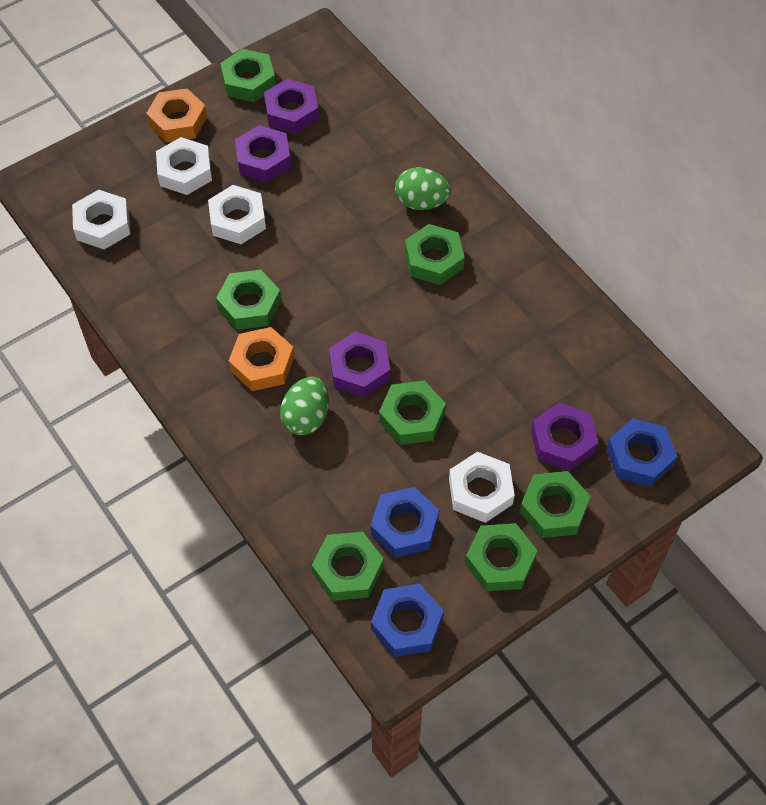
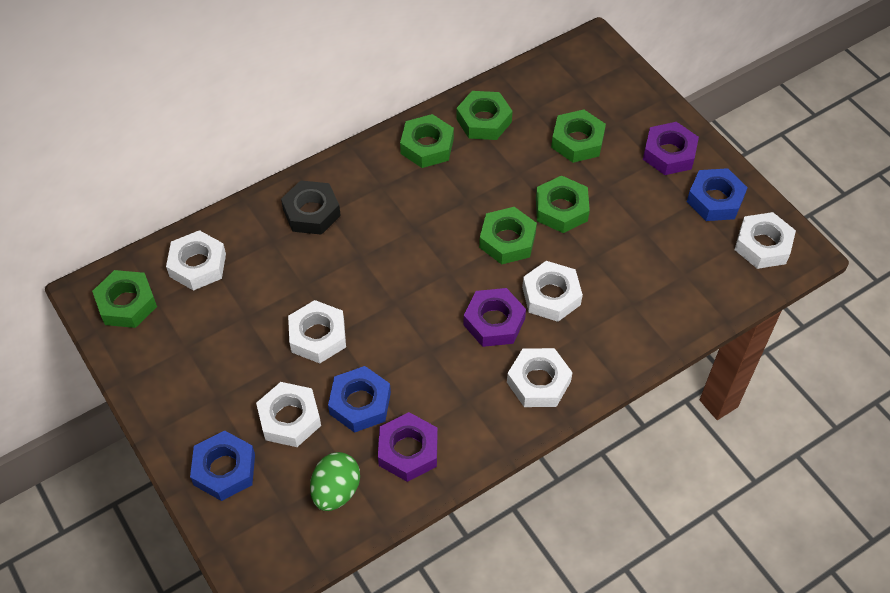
black nut: 0 -> 1
green egg: 2 -> 1
green nut: 7 -> 6
orange nut: 2 -> 0
purple nut: 4 -> 3
white nut: 4 -> 6

